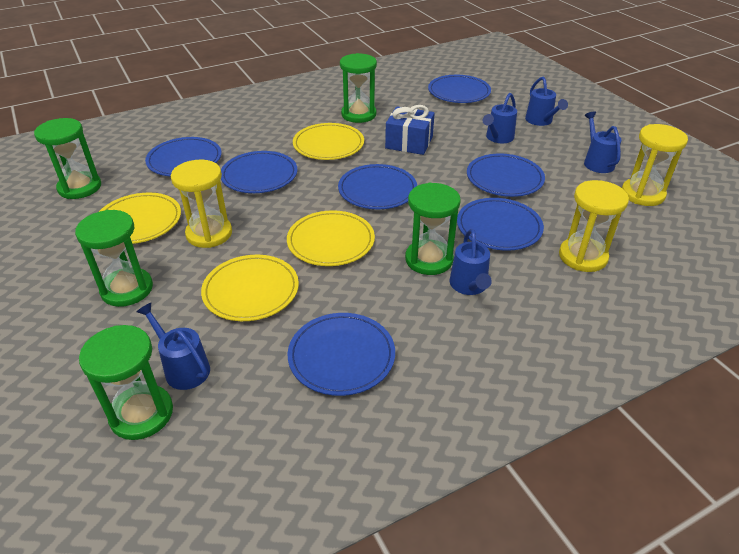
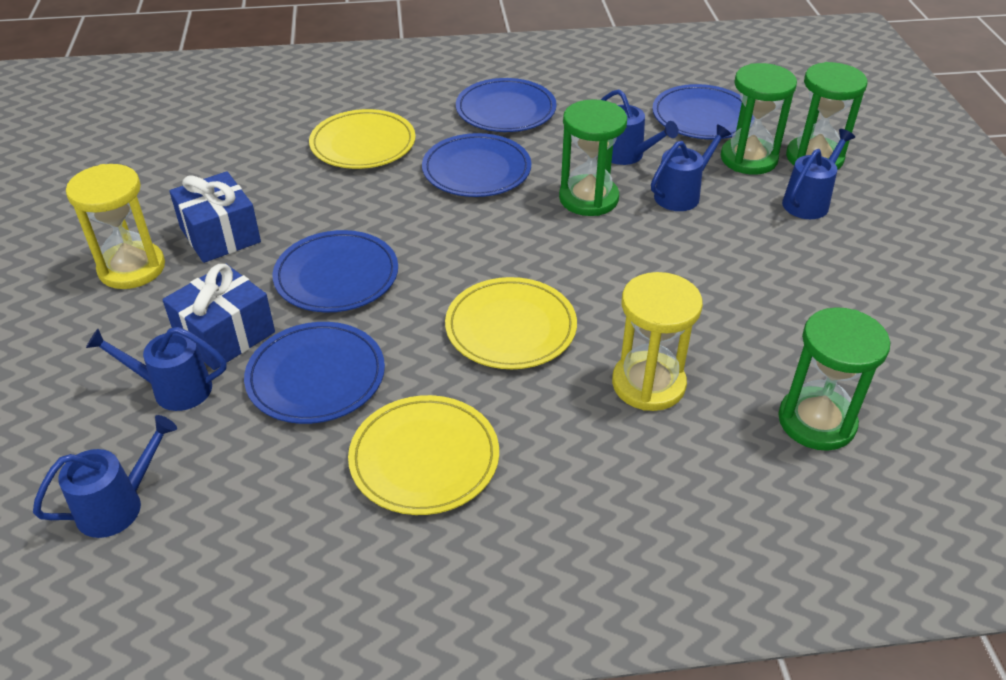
blue gift: 1 -> 2
blue plate: 7 -> 5
green hourglass: 5 -> 4
yellow hourglass: 3 -> 2
yellow plate: 4 -> 3

